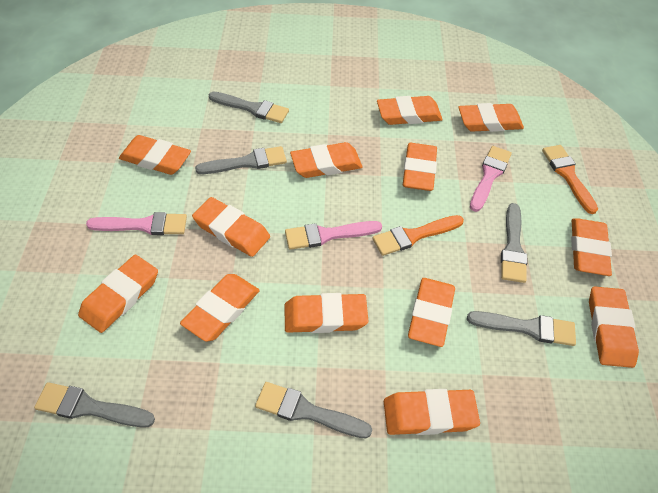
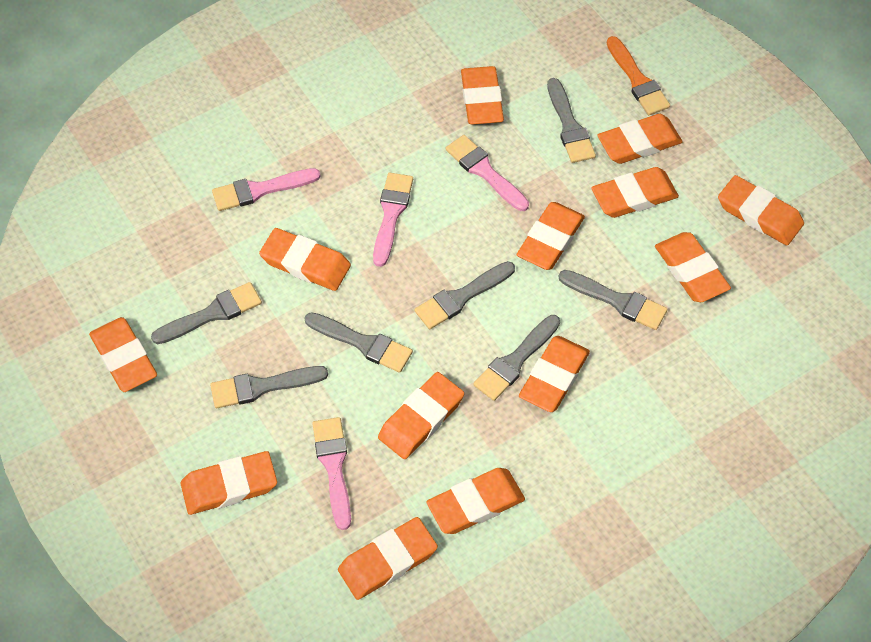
grey brush: 6 -> 7
orange brush: 2 -> 1
pink brush: 3 -> 4

